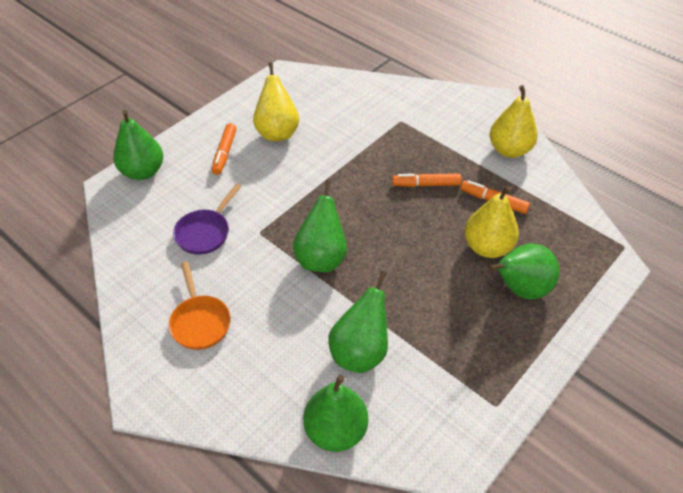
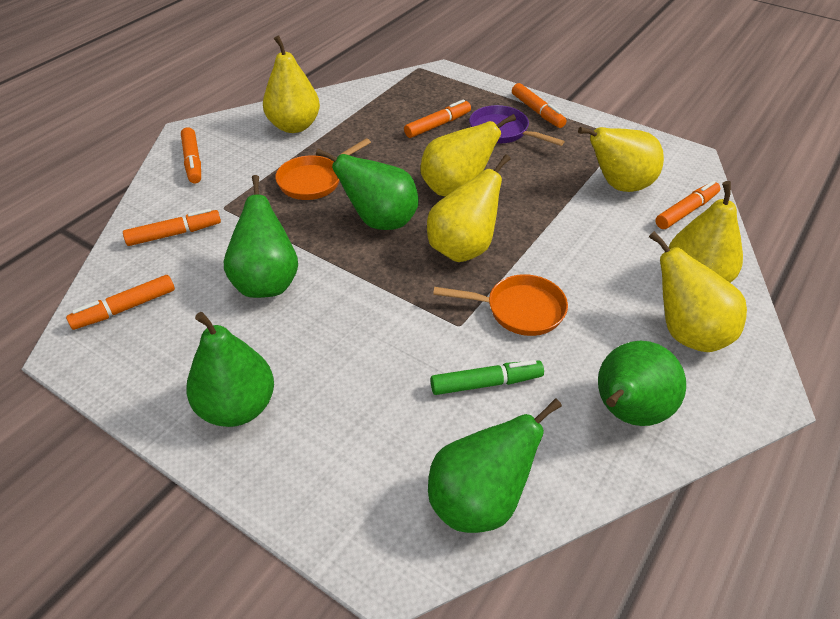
green marker: 0 -> 1
orange marker: 3 -> 6
orange pan: 1 -> 2
yellow pear: 3 -> 6

